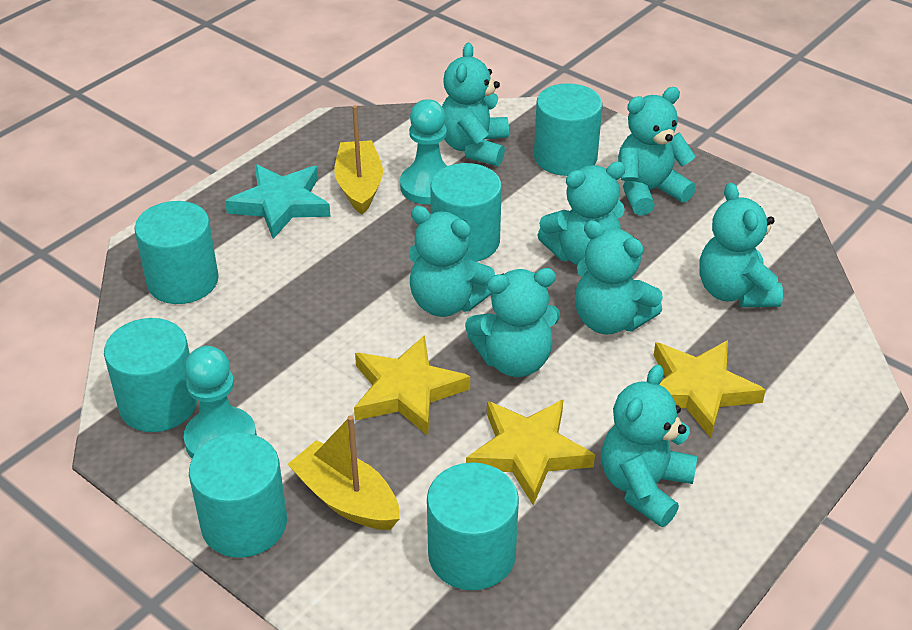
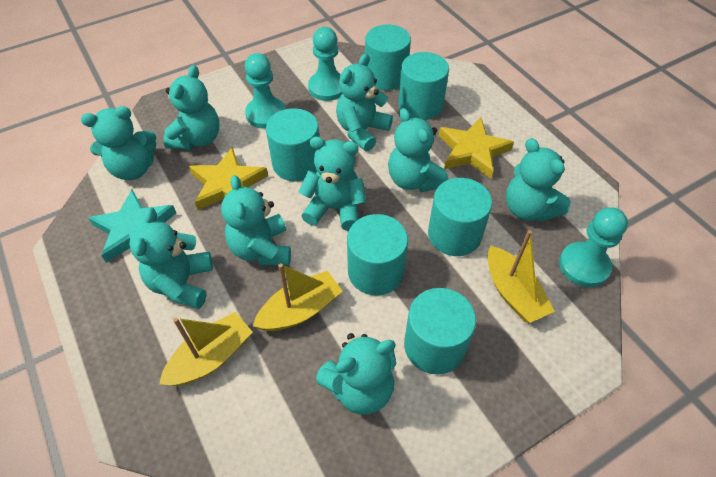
turquoise pawn: 2 -> 3
turquoise teddy bear: 8 -> 9
yellow boat: 2 -> 3
yellow star: 3 -> 2

